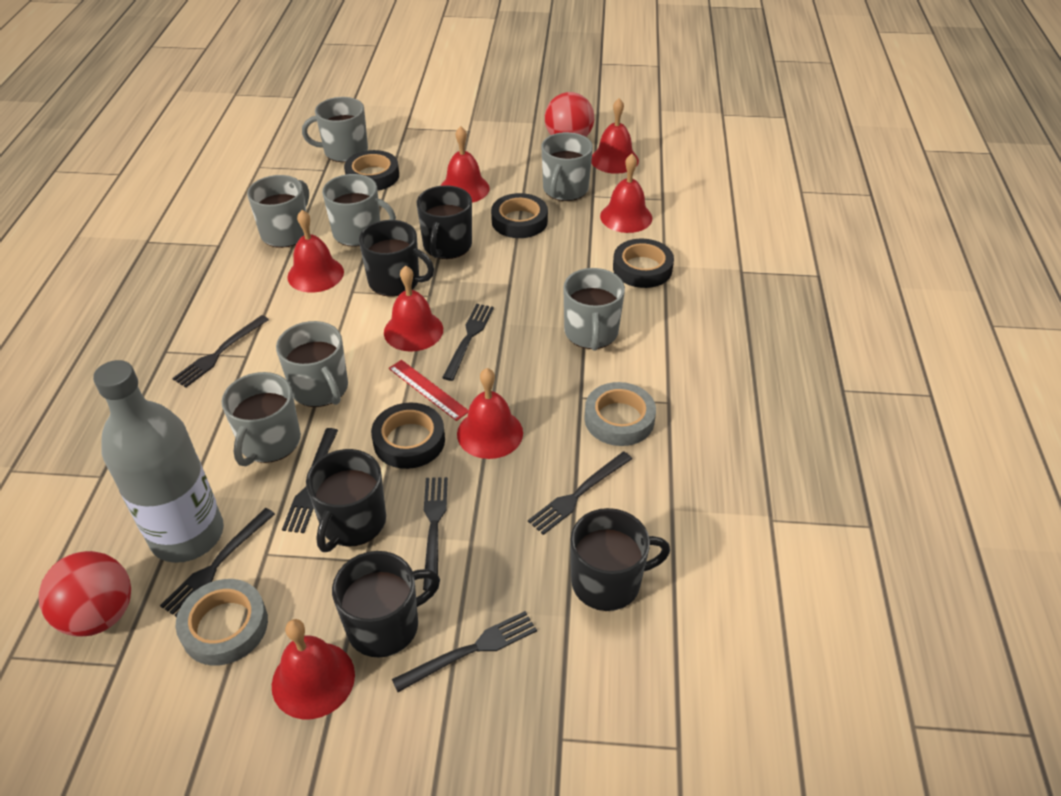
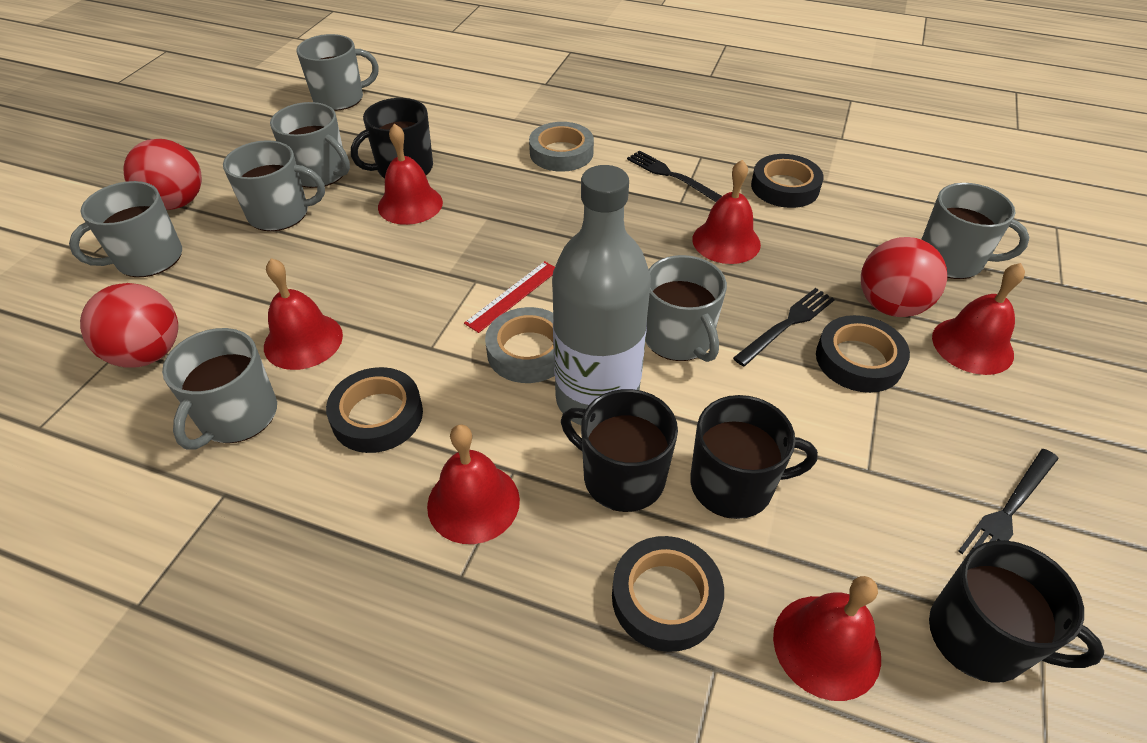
black fork: 7 -> 3
black mug: 5 -> 4
red ball: 2 -> 3
red bell: 7 -> 6

